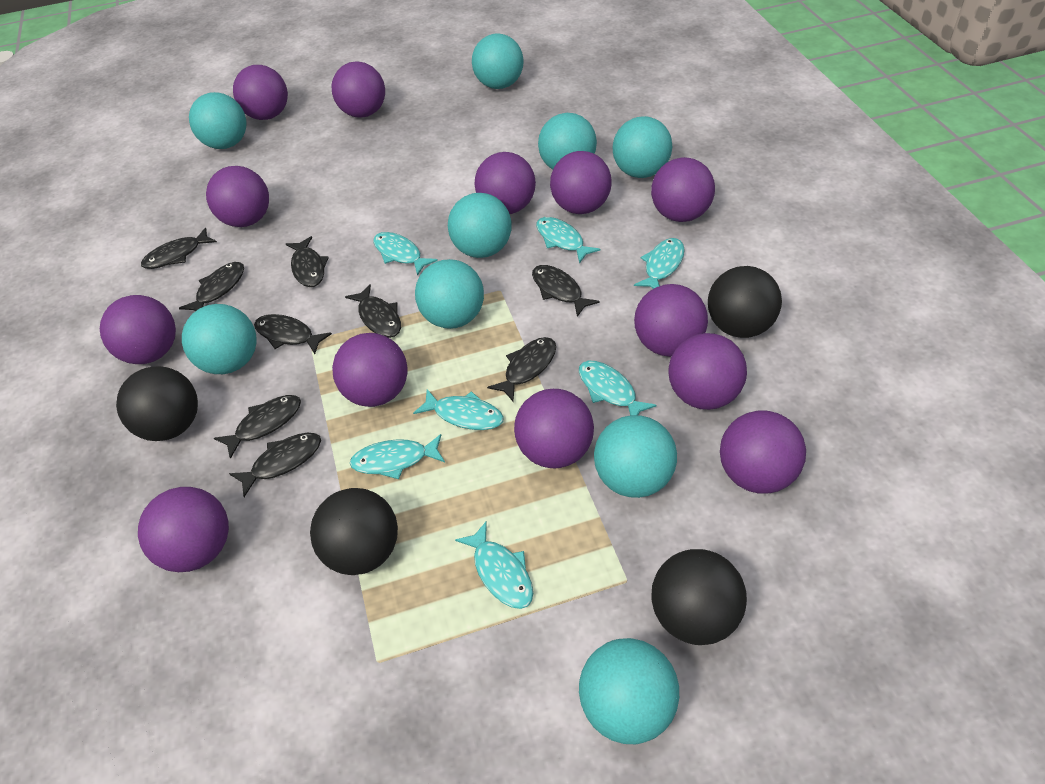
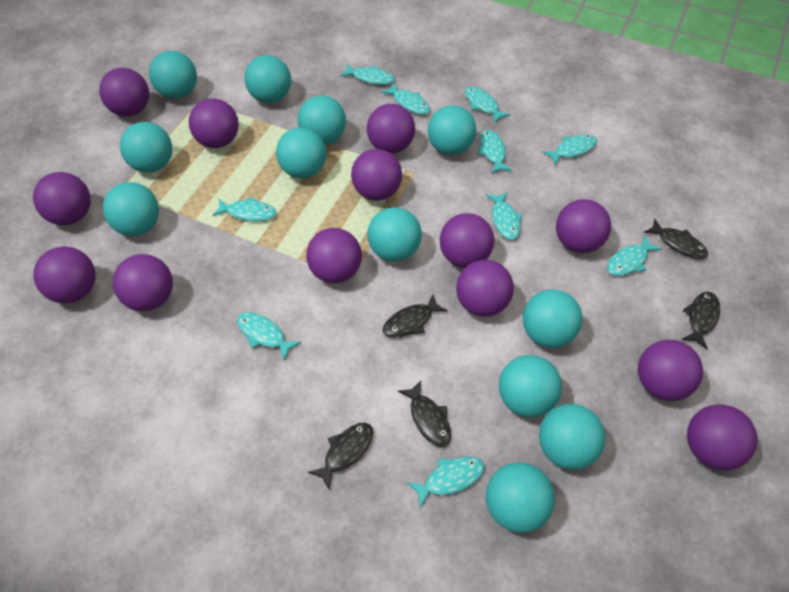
black ball: 4 -> 0
black fish: 9 -> 5
turquoise ball: 9 -> 12
turquoise fish: 7 -> 10

